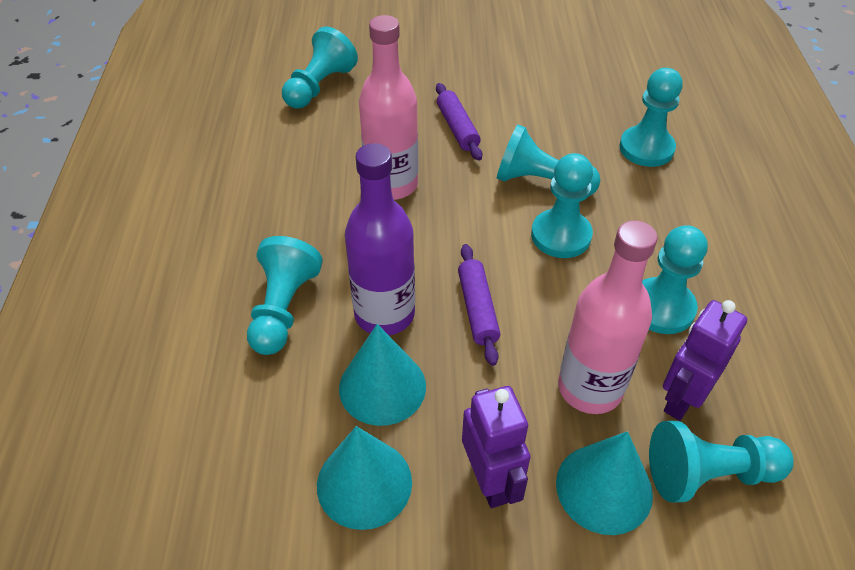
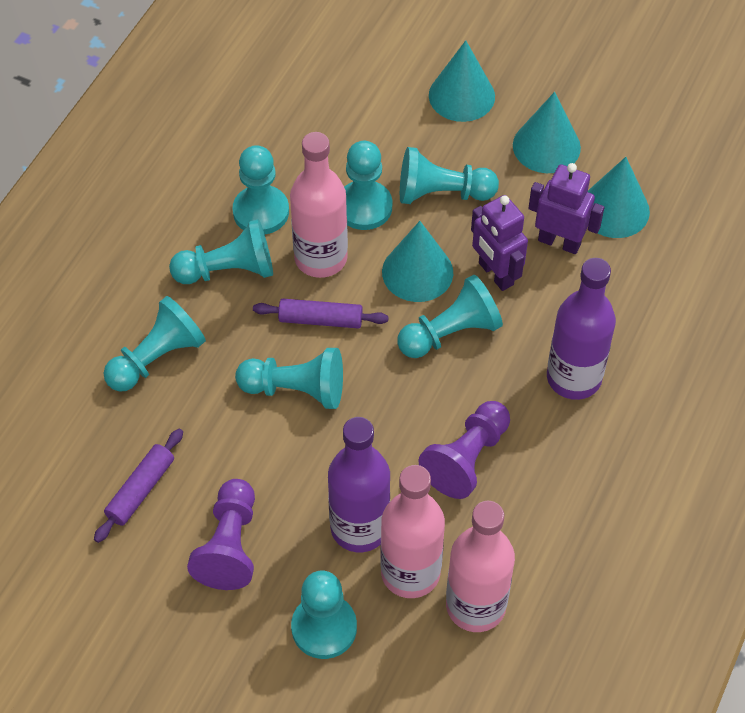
pink bottle: 2 -> 3
purple bottle: 1 -> 2
purple pawn: 0 -> 2
turquoise cone: 3 -> 4
turquoise pawn: 7 -> 8

